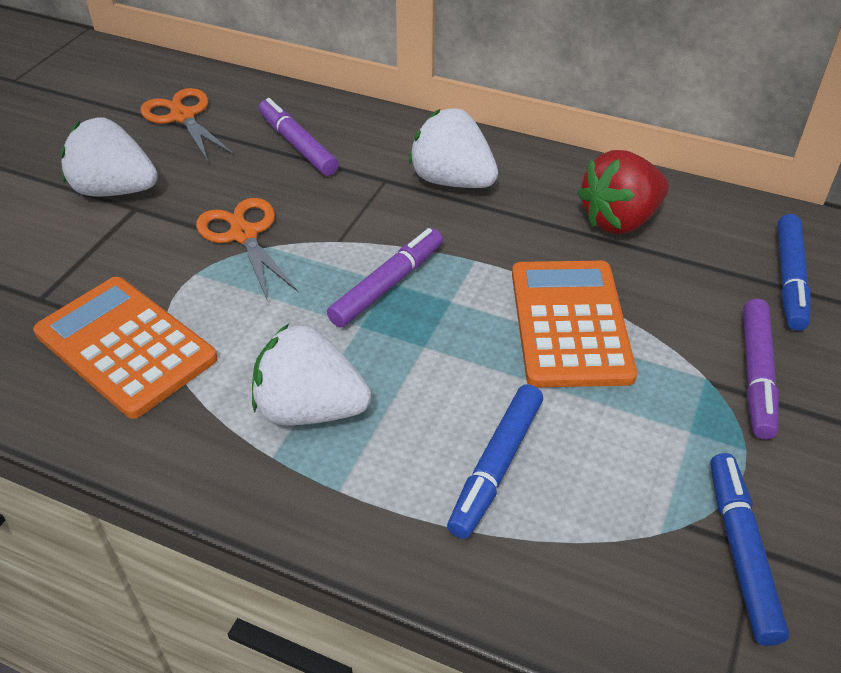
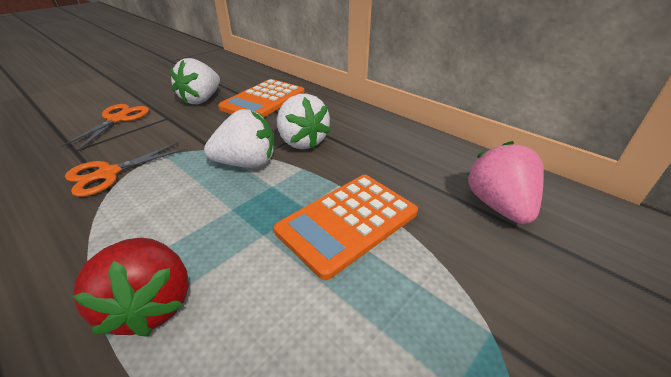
blue marker: 3 -> 0
pink strawberry: 0 -> 1
purple marker: 3 -> 0

